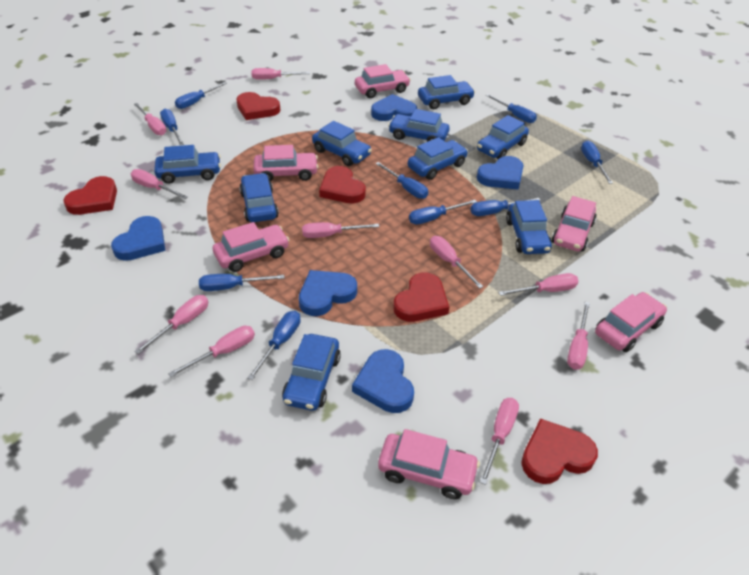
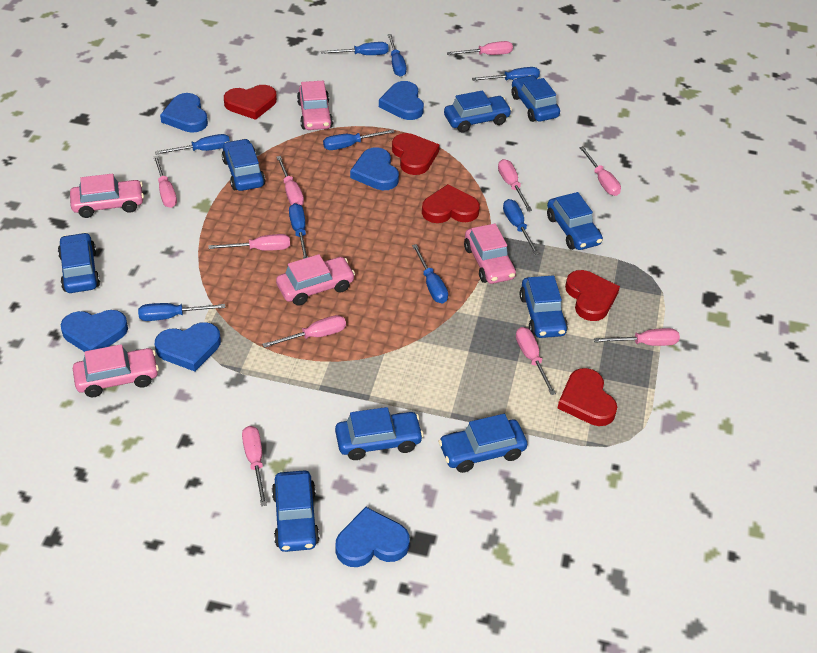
blue heart: 5 -> 6
pink car: 6 -> 5

